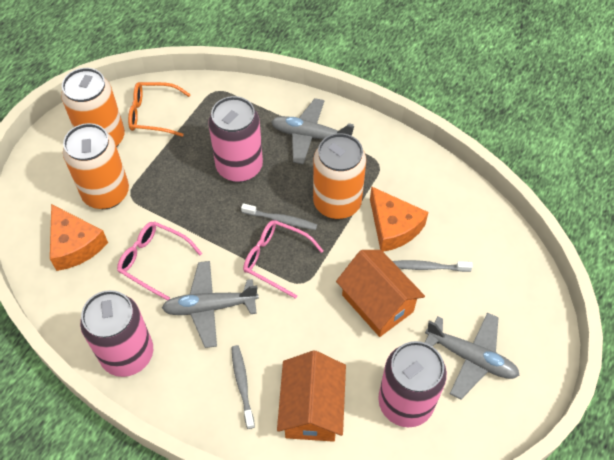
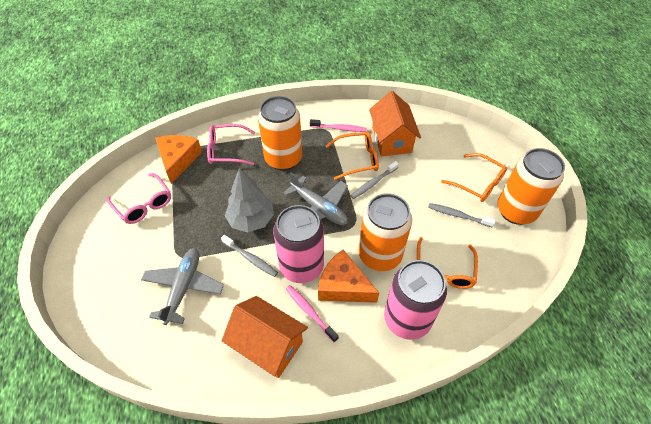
grey plane: 3 -> 2
grey tree: 0 -> 1
orange glasses: 1 -> 3
pink can: 3 -> 2
pink toothbrush: 0 -> 2

